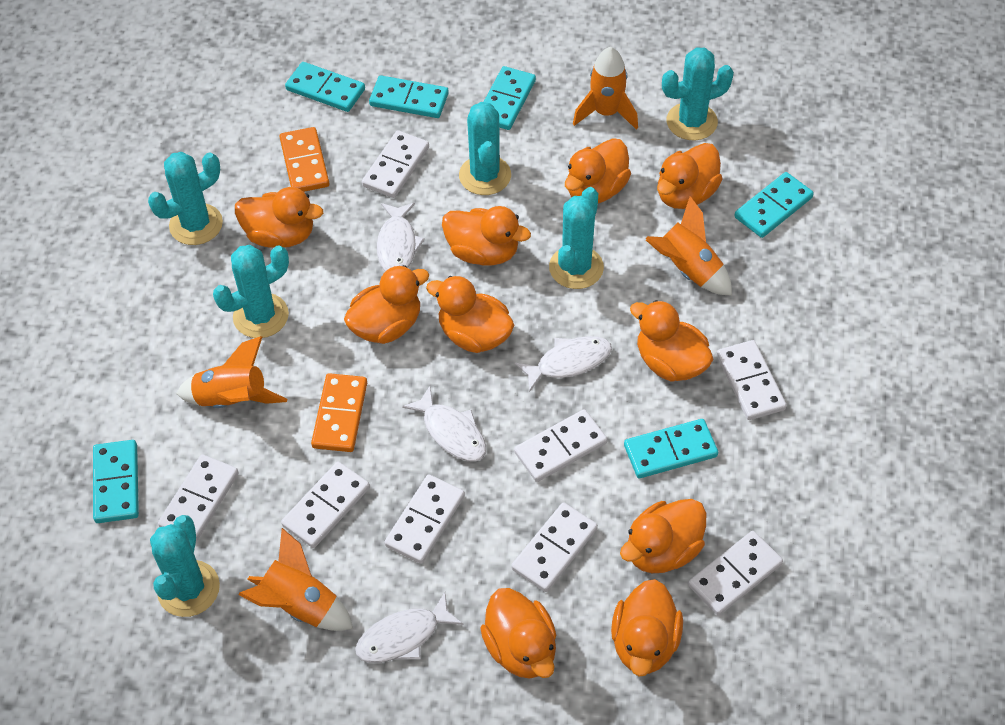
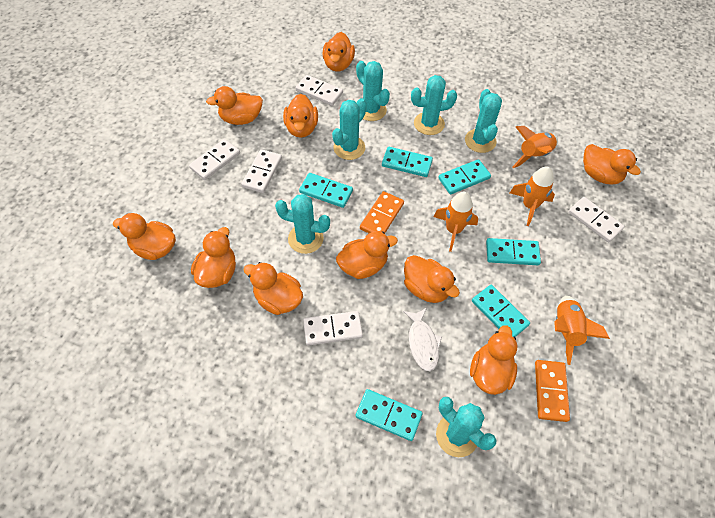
white domino: 8 -> 5
white fish: 4 -> 1

